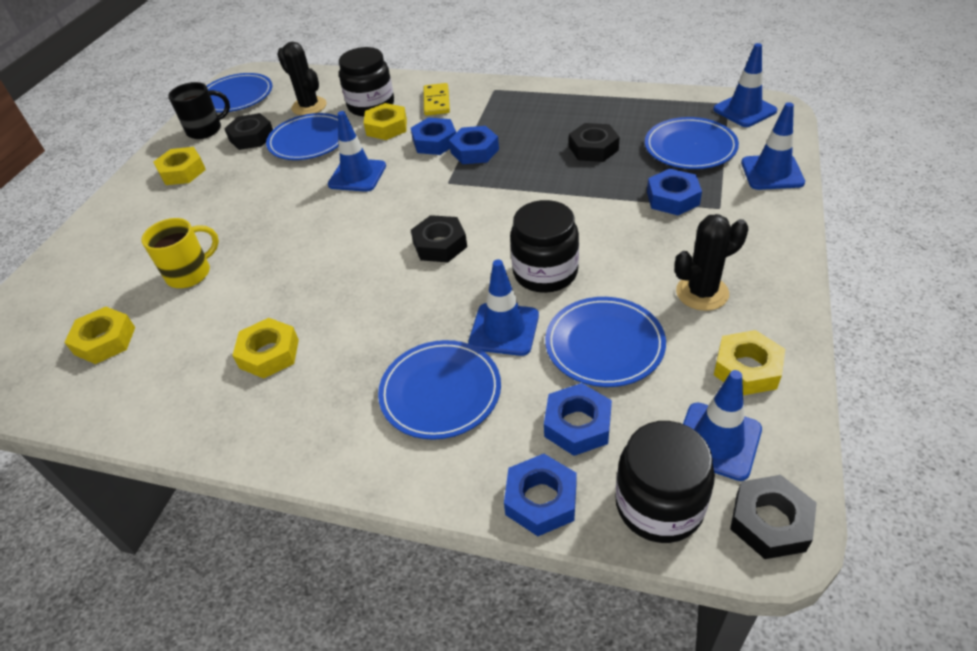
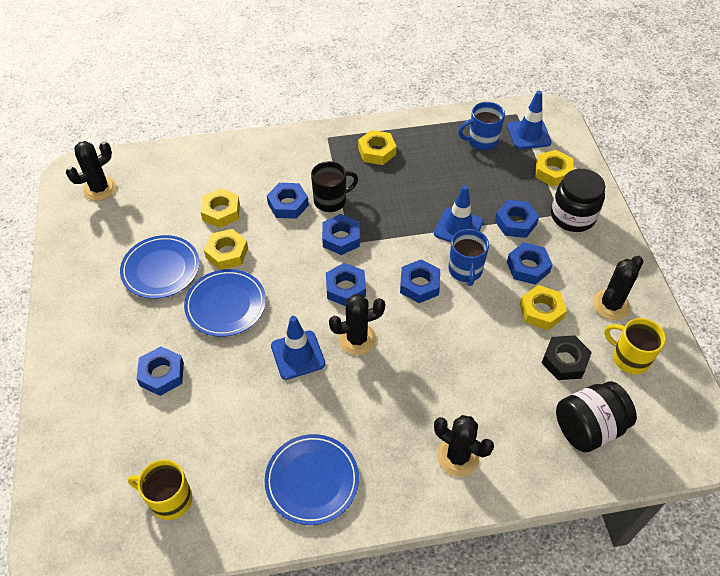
black cactus: 2 -> 4
black jar: 3 -> 2
black nut: 4 -> 1
blue mug: 0 -> 2
blue nut: 5 -> 7
blue plate: 5 -> 3
blue traffic cone: 5 -> 3
yellow domino: 1 -> 0
yellow mug: 1 -> 2

